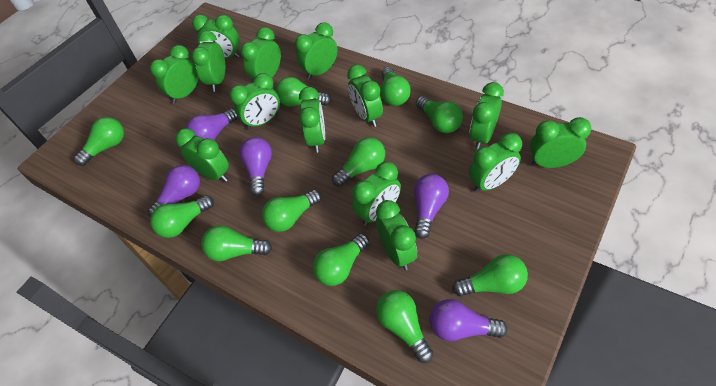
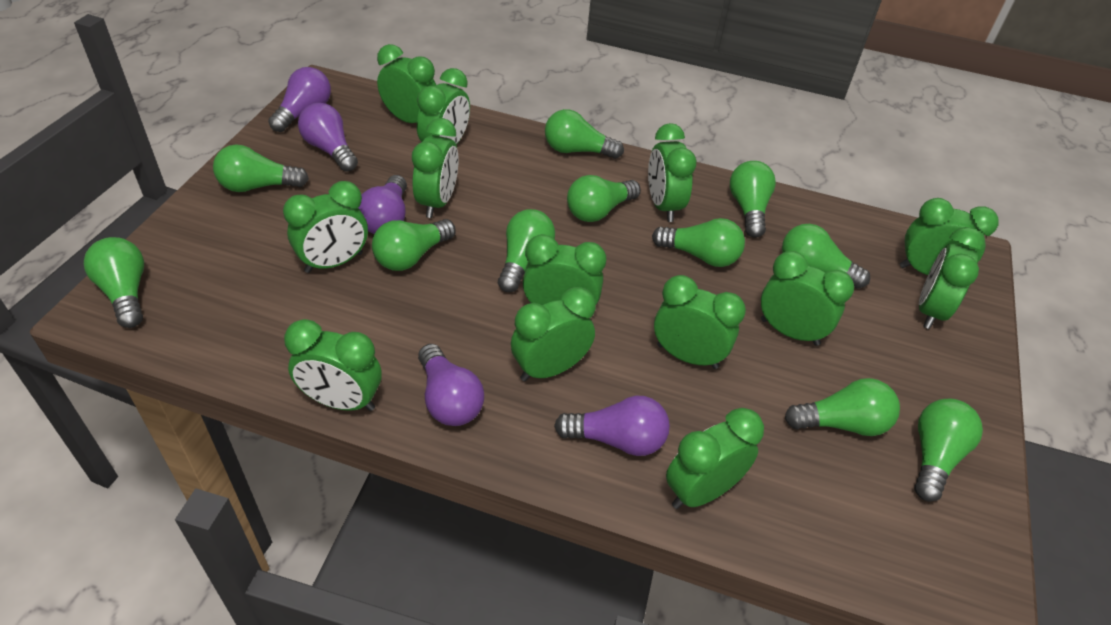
green clock: 14 -> 13

